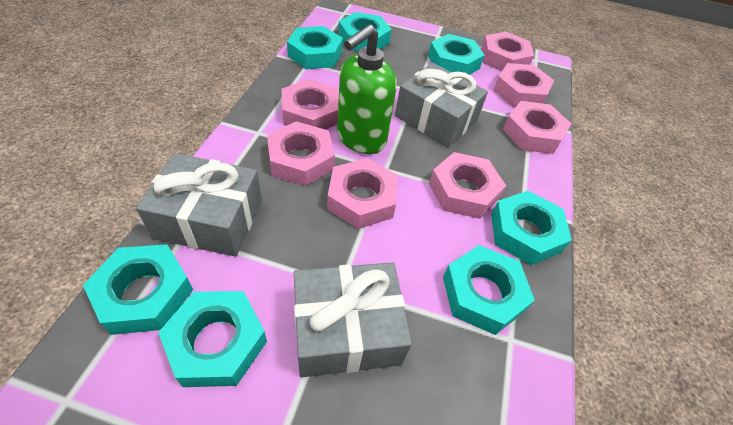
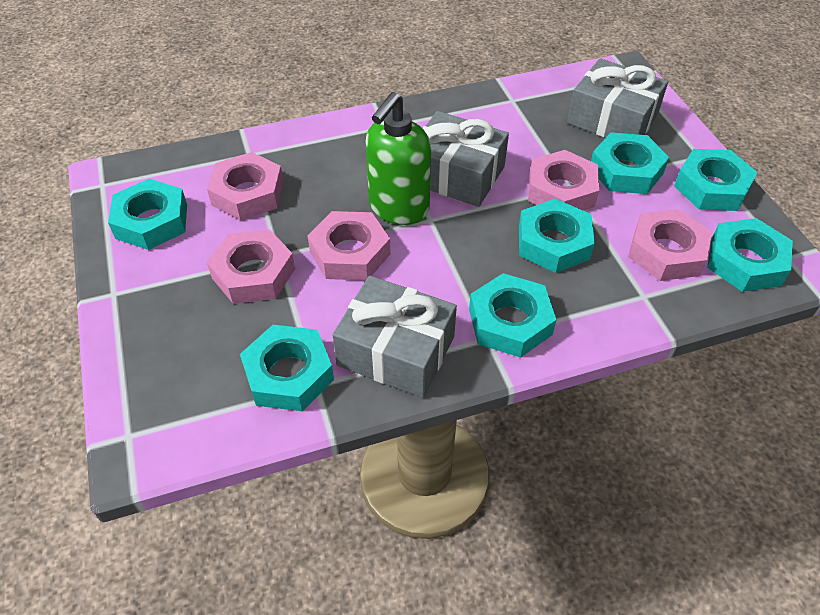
pink nut: 7 -> 5

